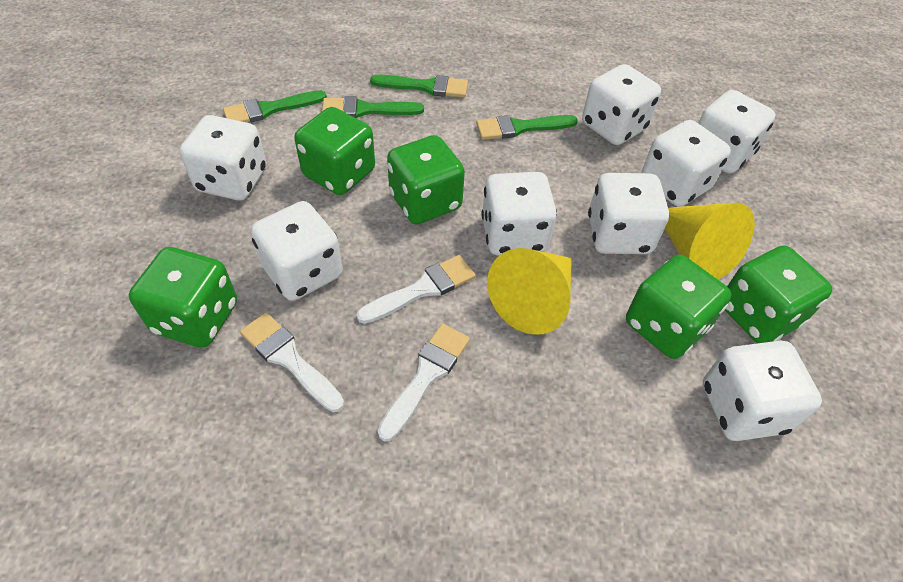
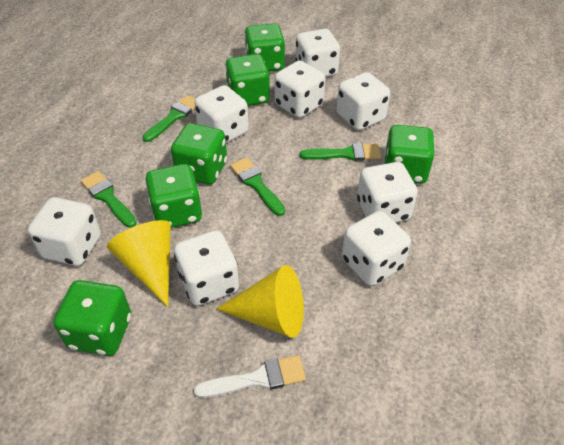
green dice: 5 -> 6
white brush: 3 -> 1

